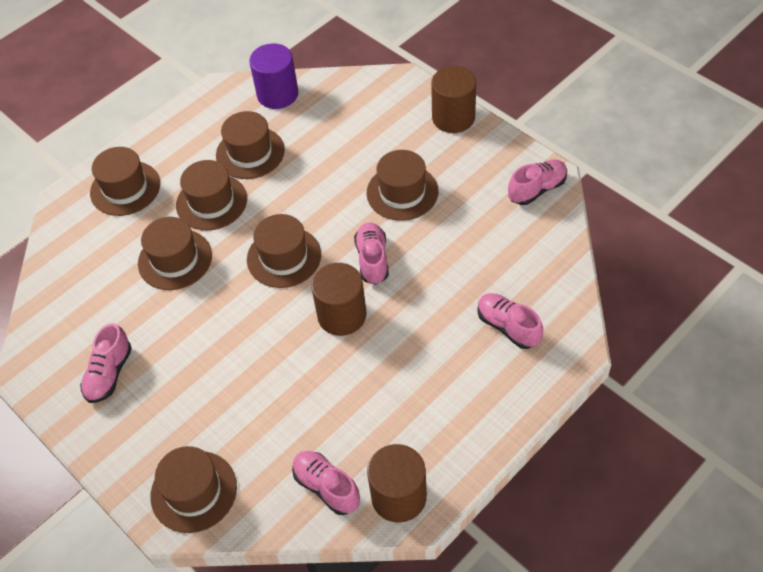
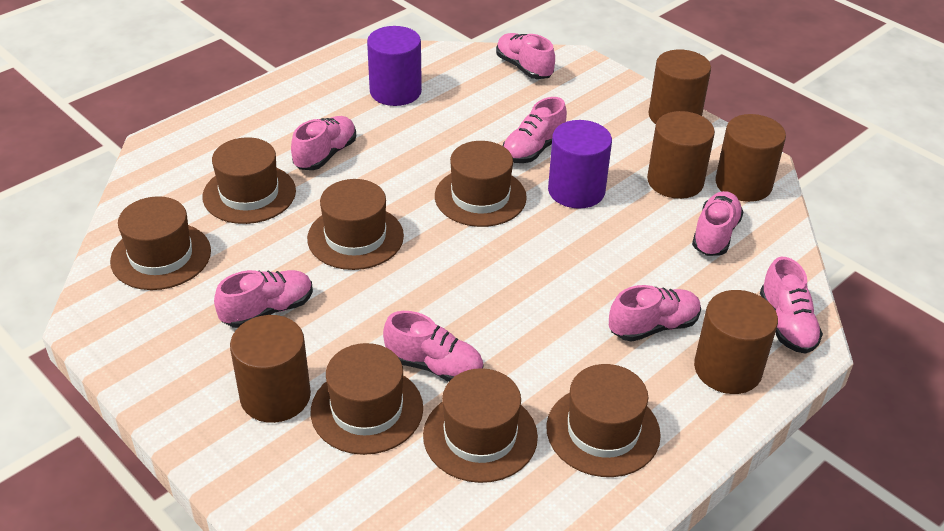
brown cylinder: 3 -> 5
pink shoe: 5 -> 8
purple cylinder: 1 -> 2

